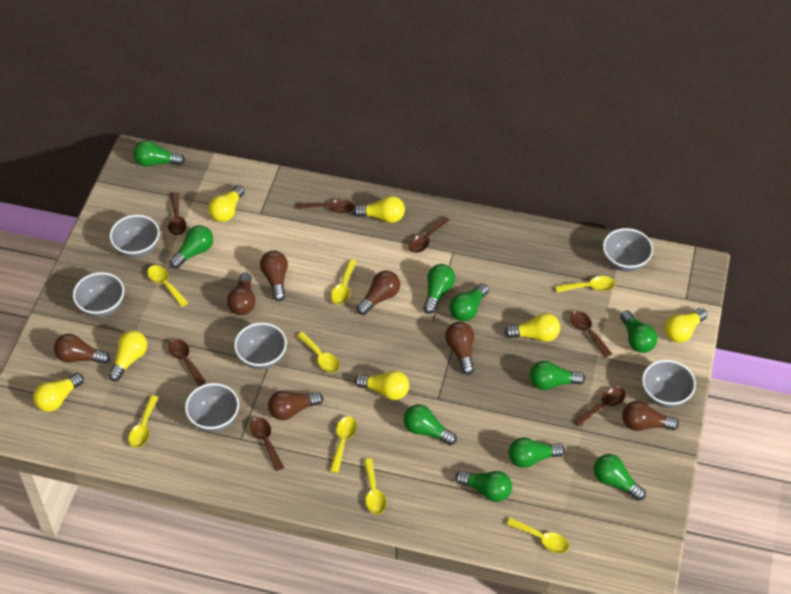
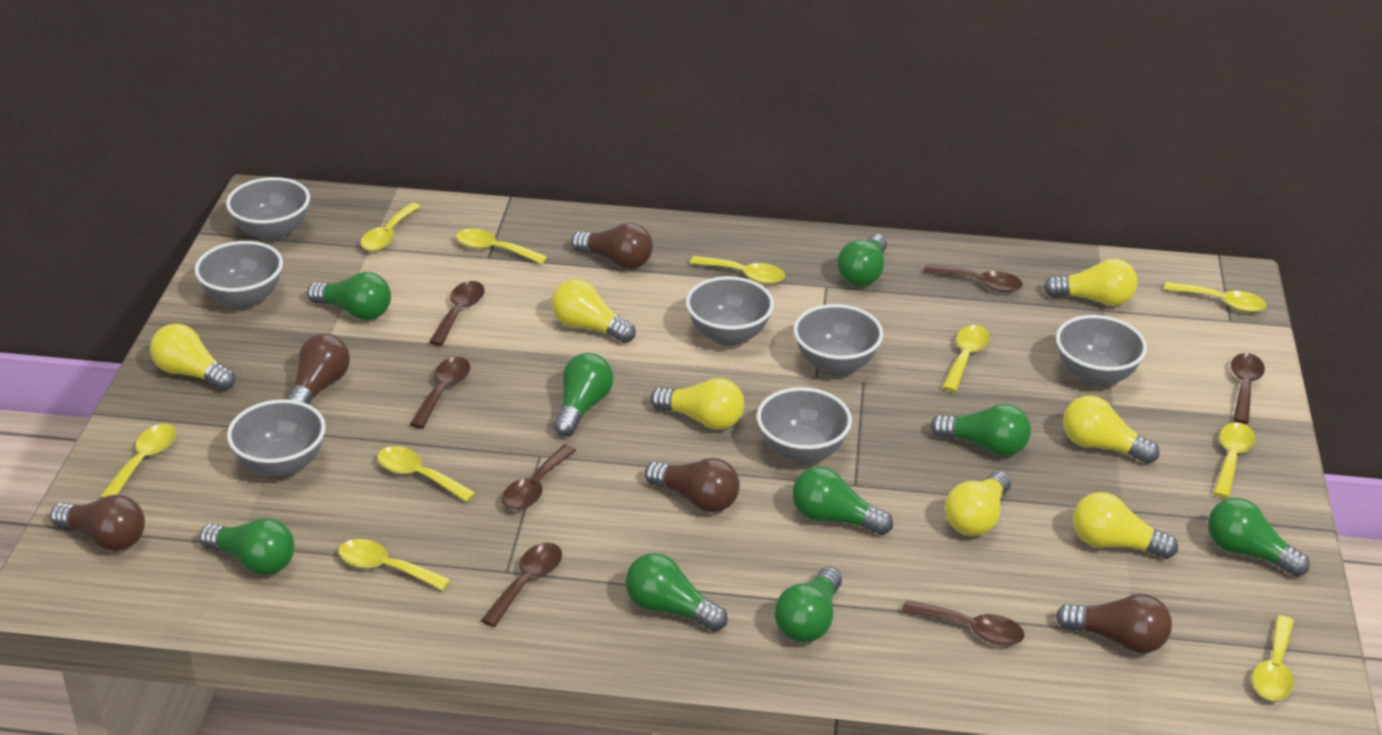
brown light bulb: 7 -> 5
green light bulb: 10 -> 9
grey bowl: 6 -> 7
yellow spoon: 8 -> 10

